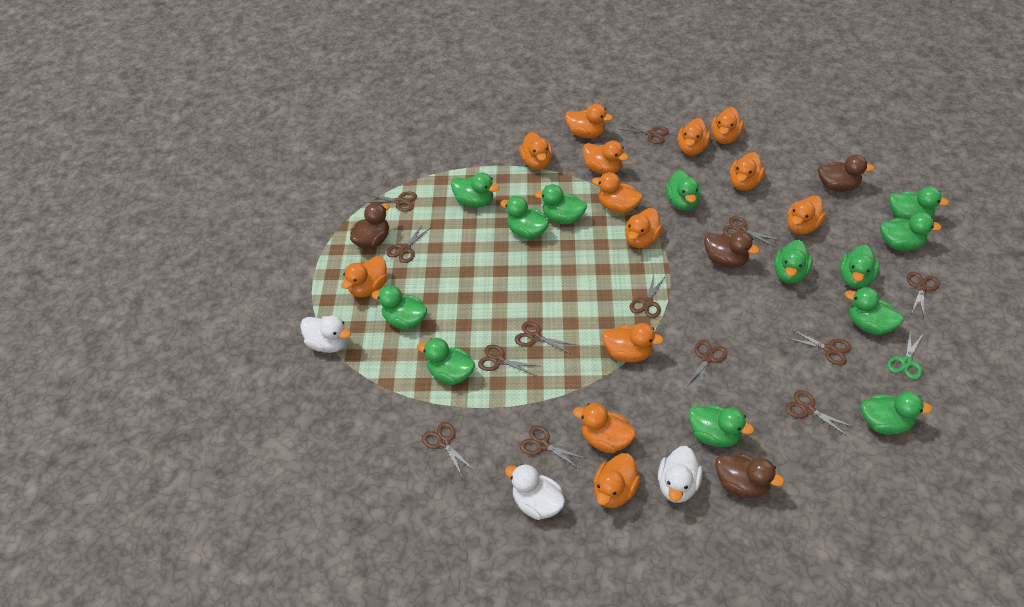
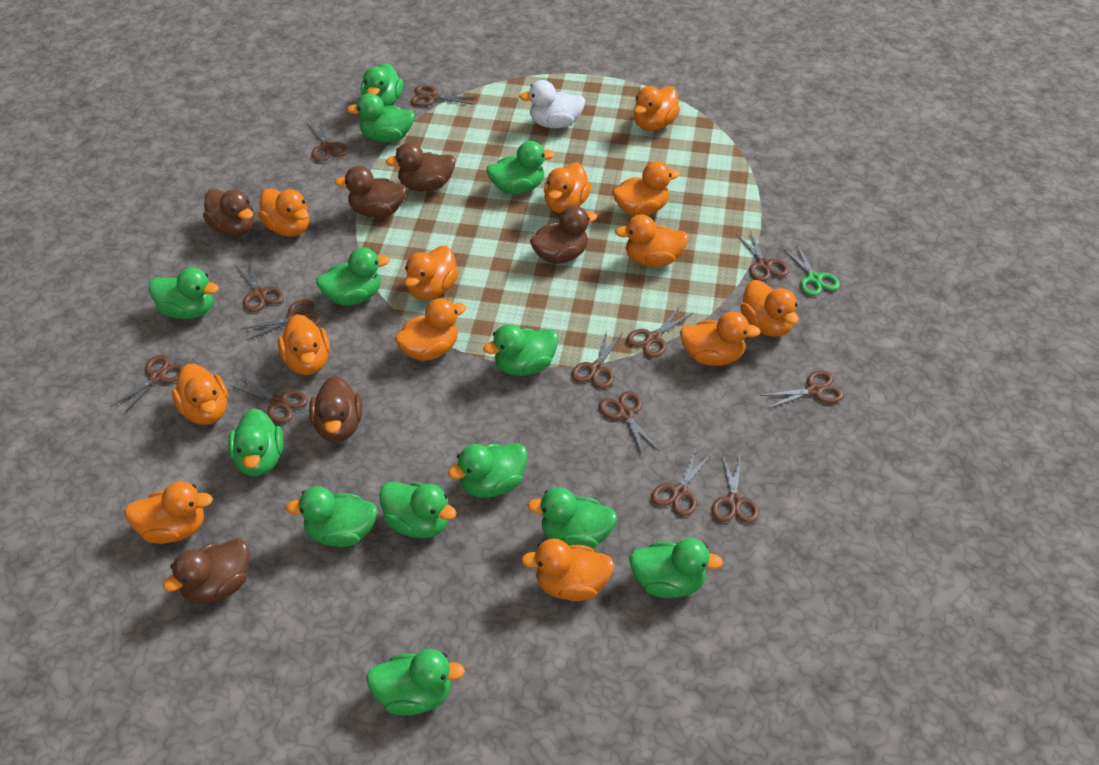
brown duck: 4 -> 6
white duck: 3 -> 1

